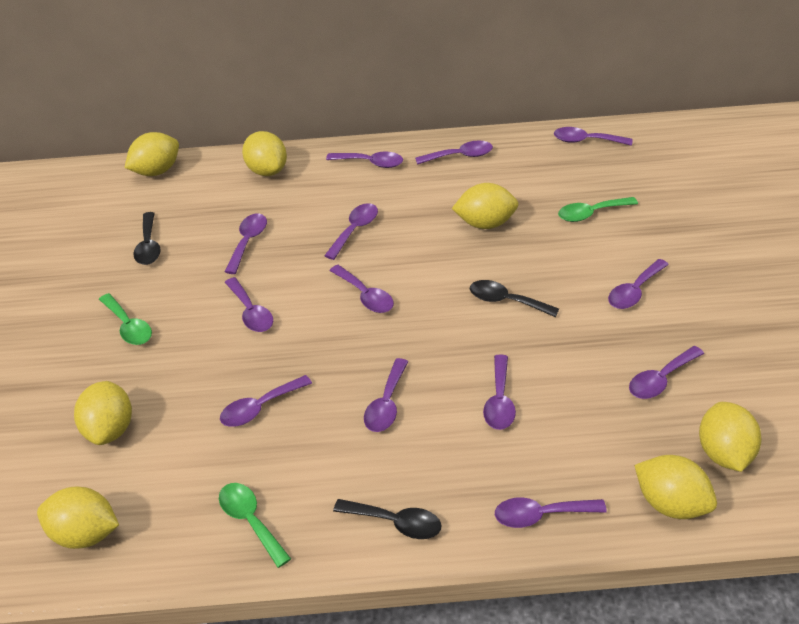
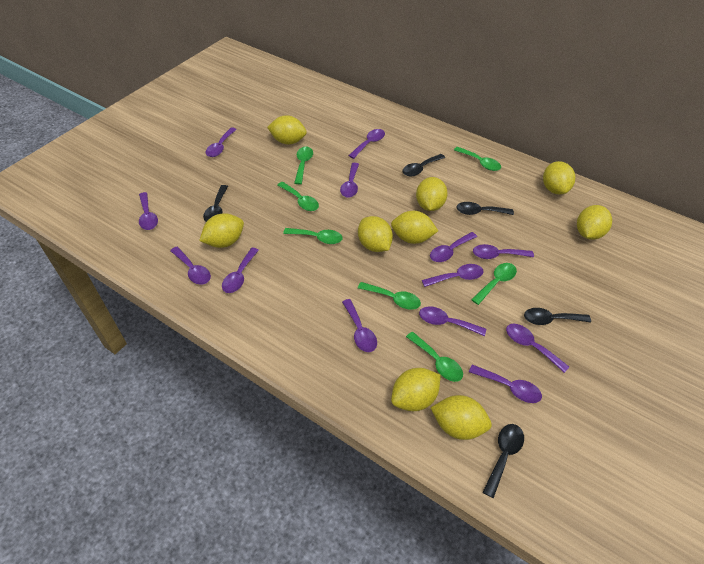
black spoon: 3 -> 5
green spoon: 3 -> 7
yellow lemon: 7 -> 9

